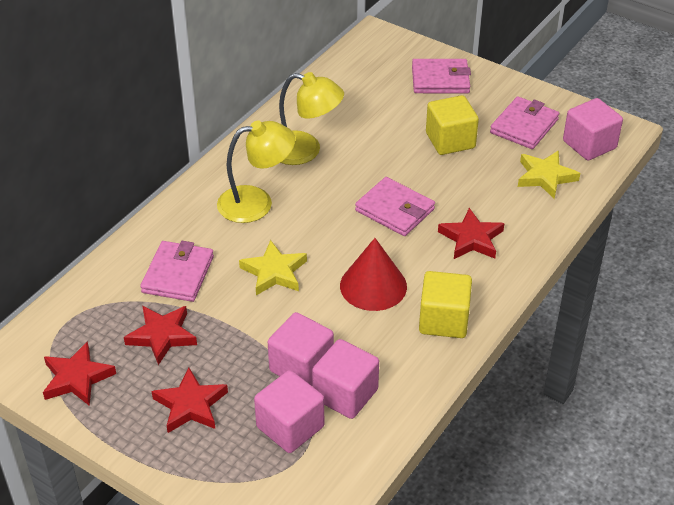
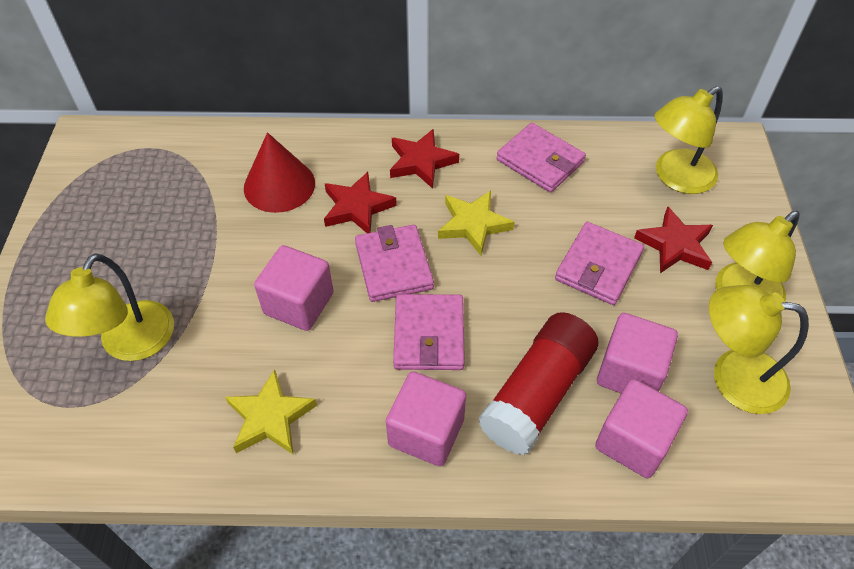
red glue stick: 0 -> 1
red star: 4 -> 3
yellow cube: 2 -> 0
yellow lamp: 2 -> 4

